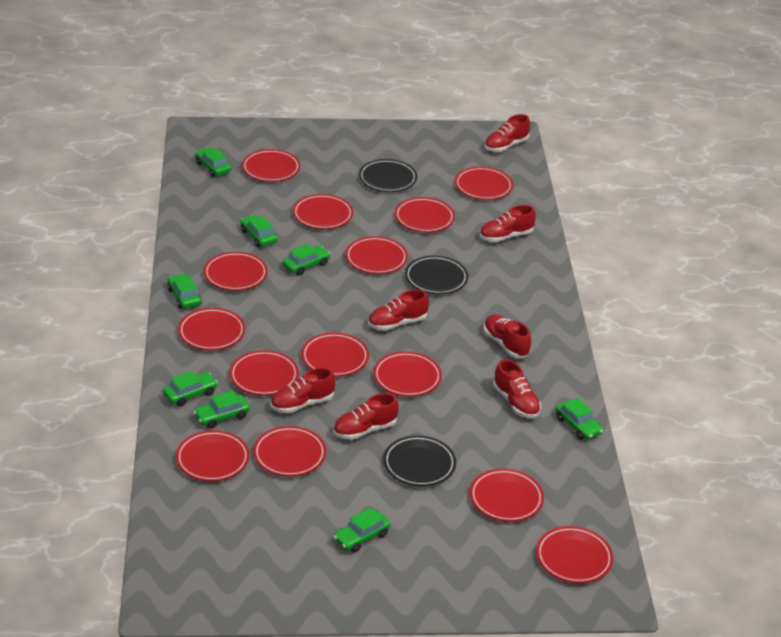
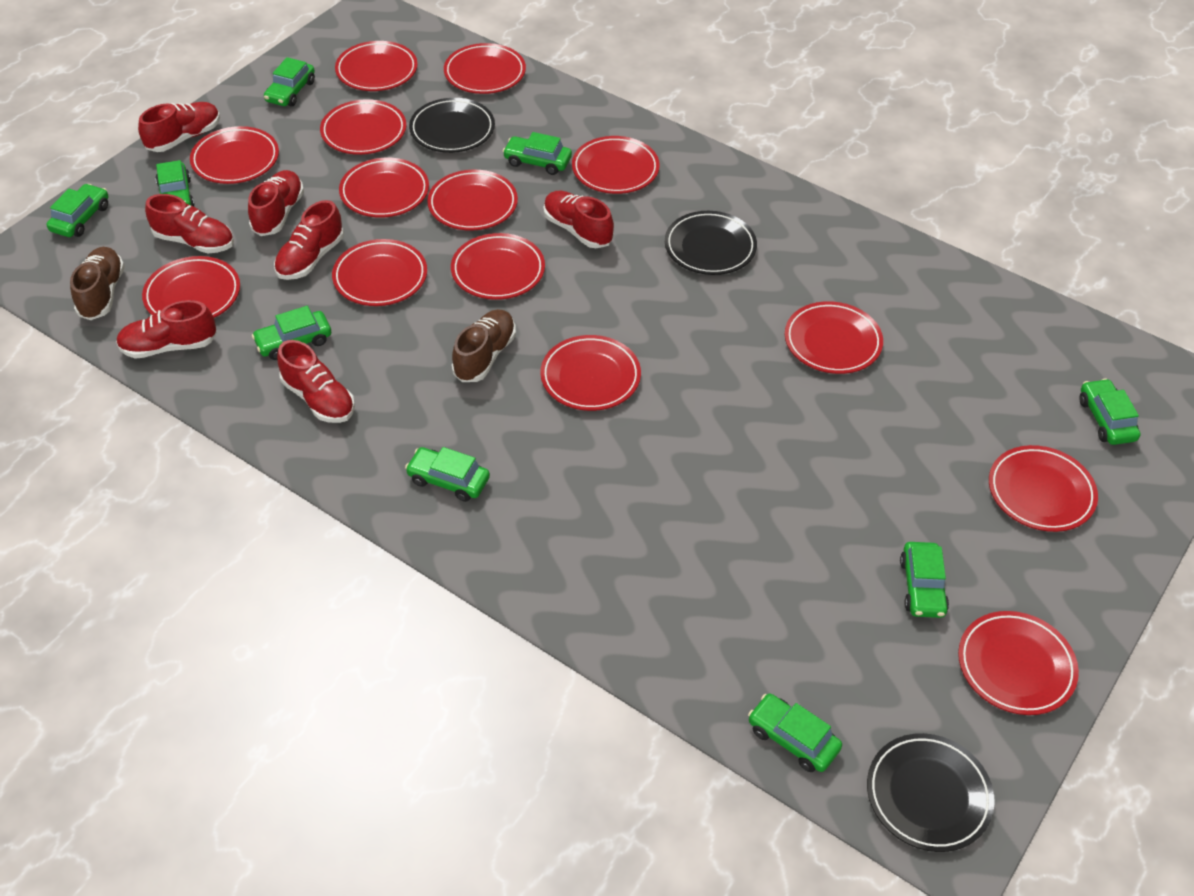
brown shoe: 0 -> 2
green car: 8 -> 9

